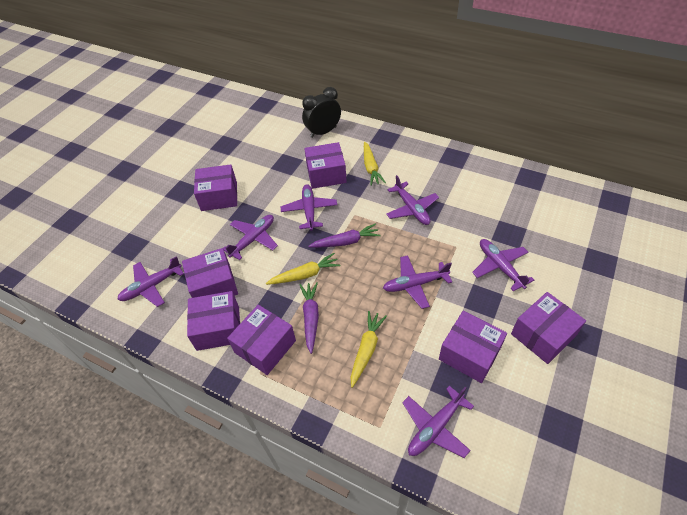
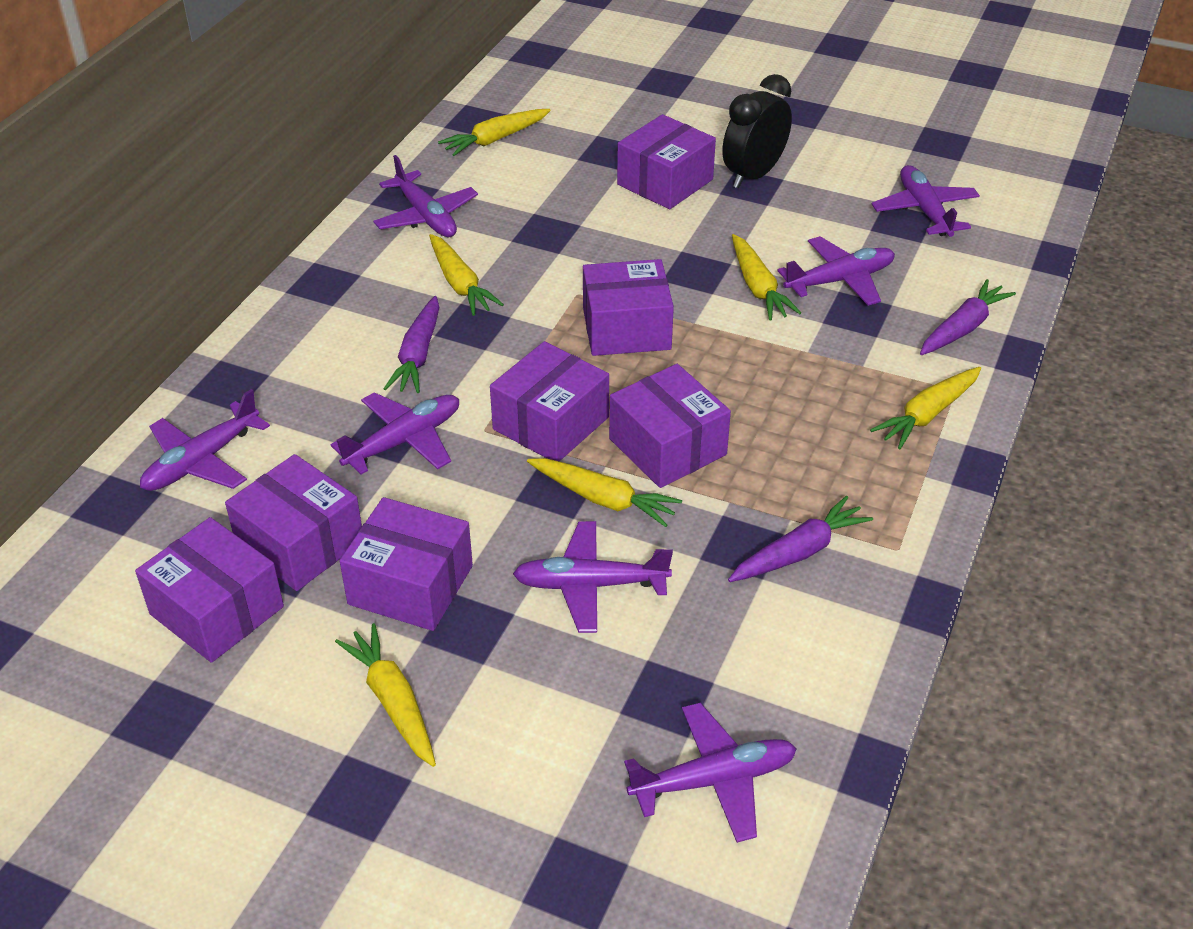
purple carrot: 2 -> 3
yellow carrot: 3 -> 6

